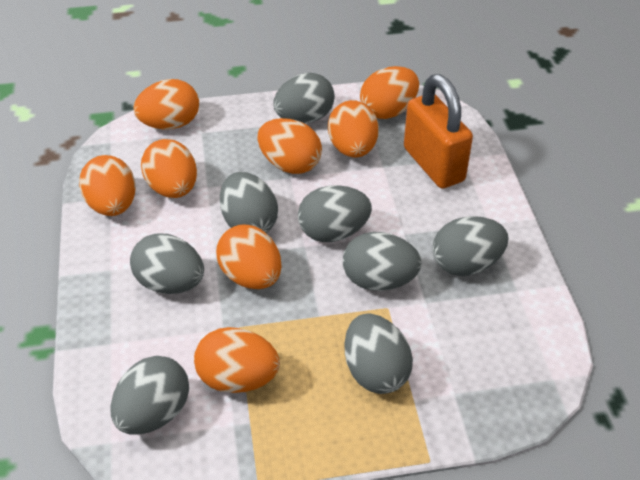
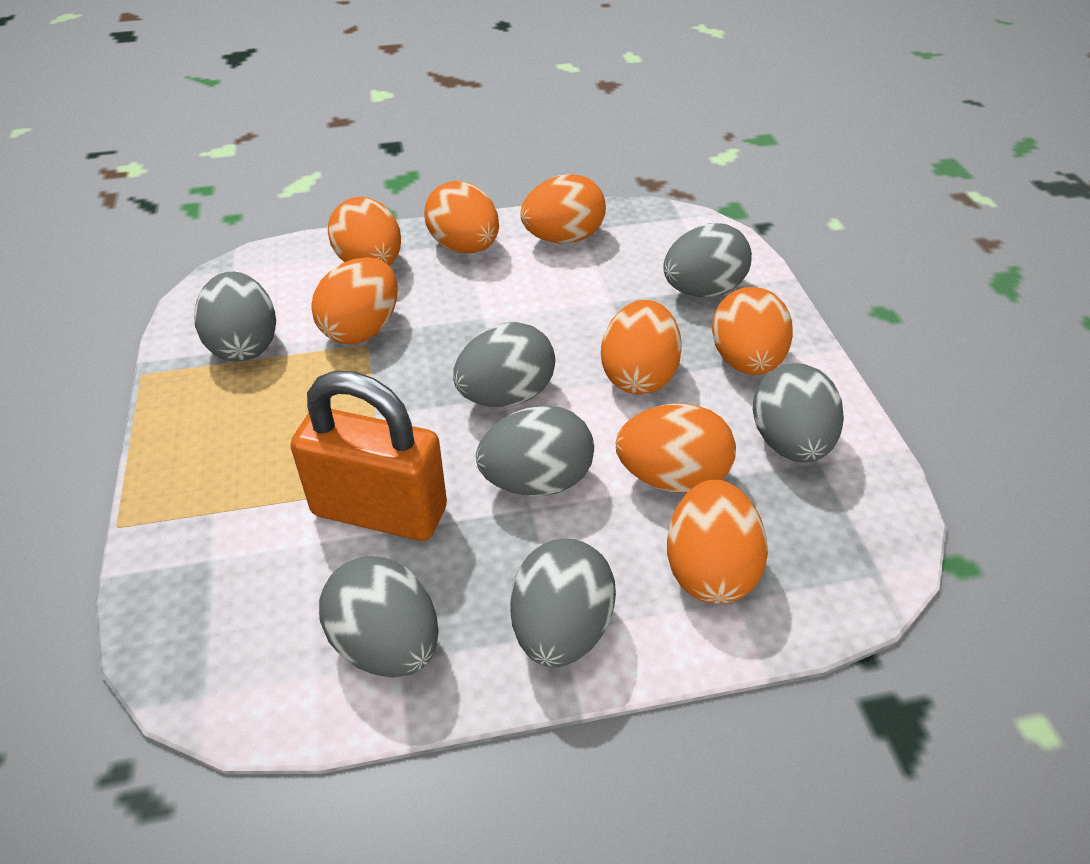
grey egg: 8 -> 7

